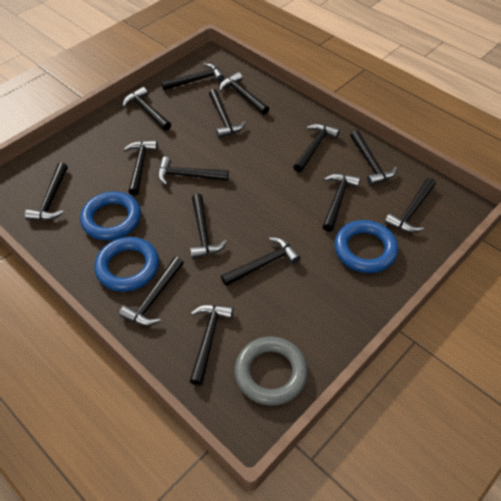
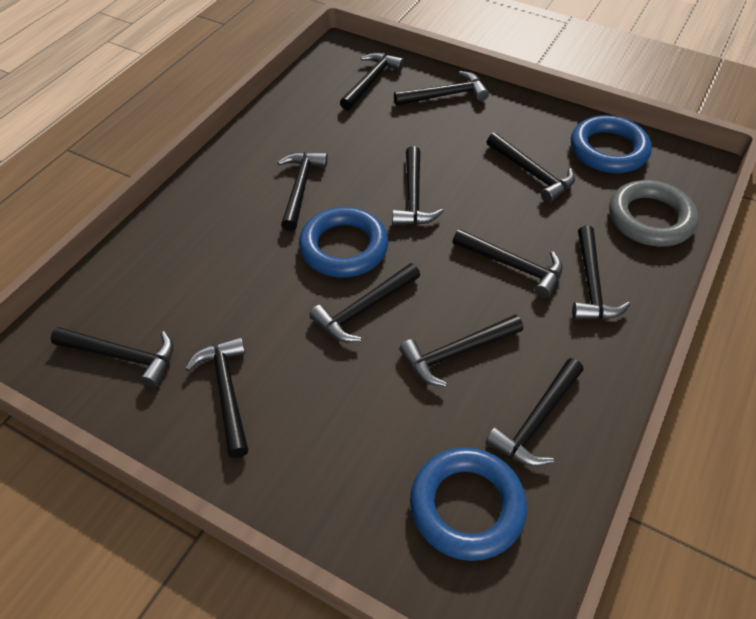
black hammer: 15 -> 12

